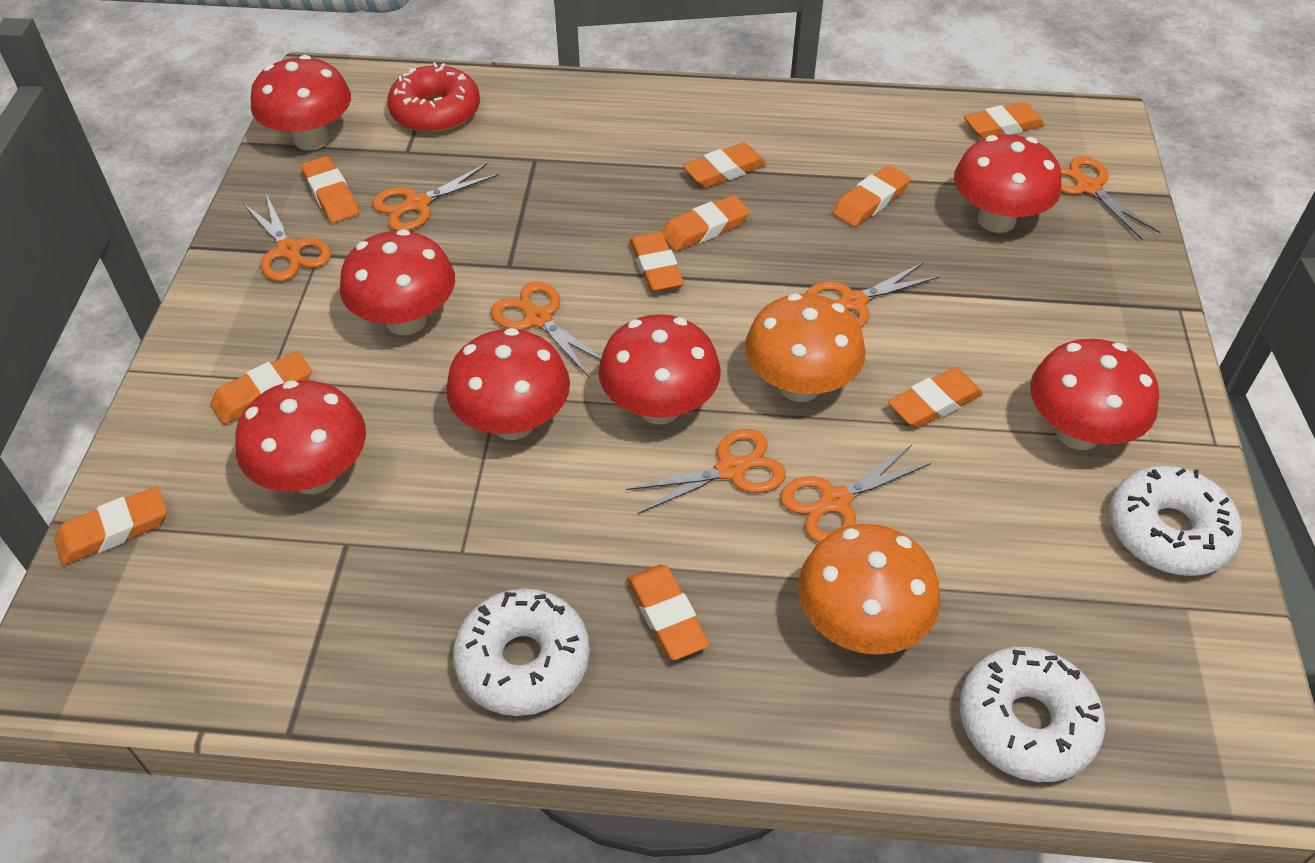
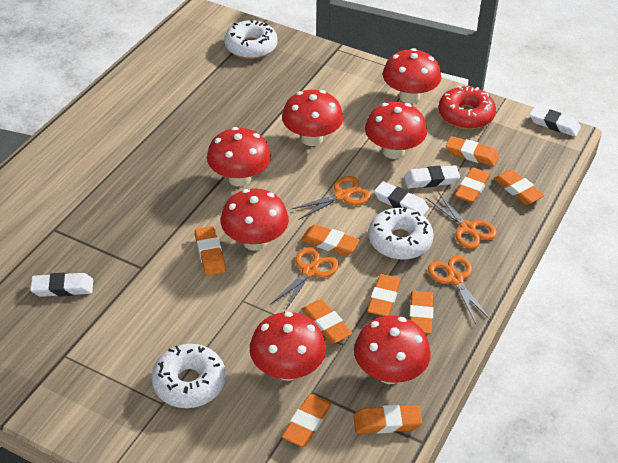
orange mushroom: 2 -> 0
orange scissors: 7 -> 4
white eraser: 0 -> 4

